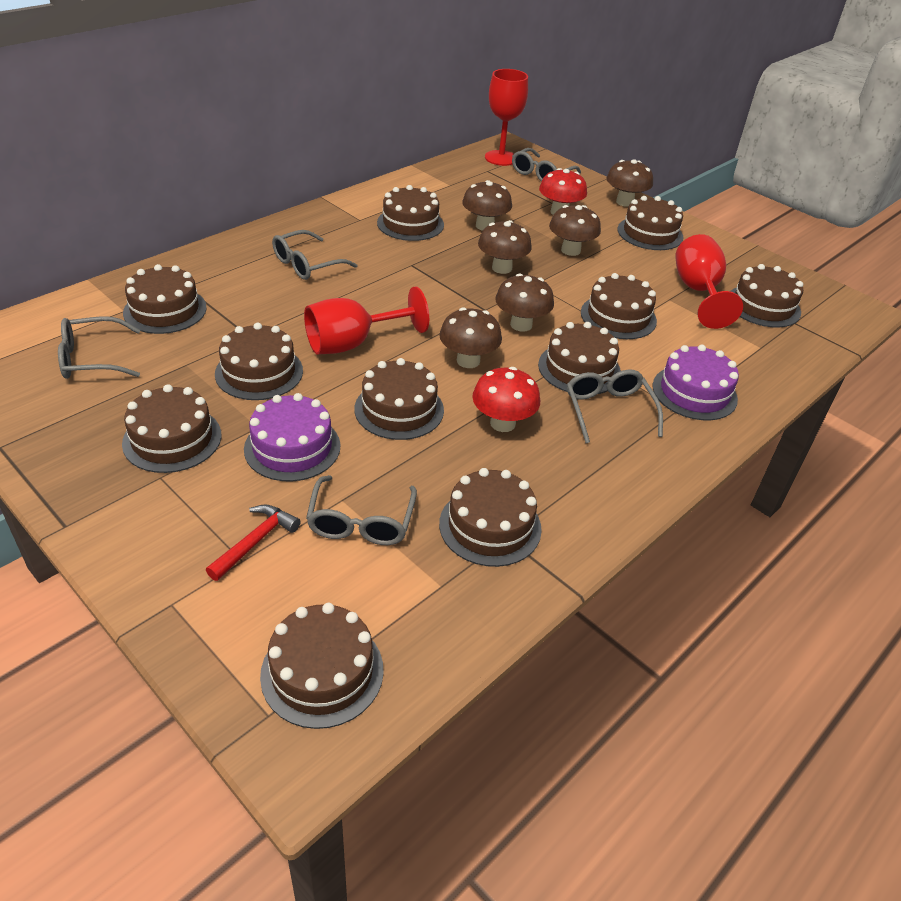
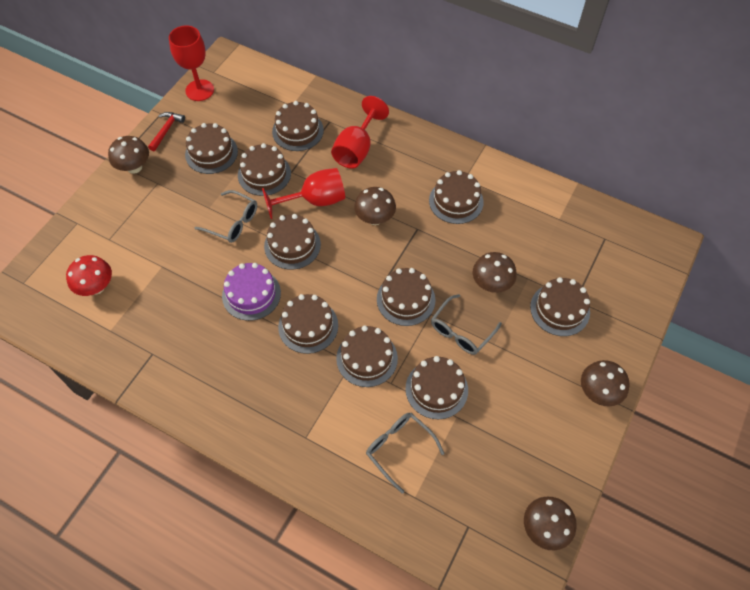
brown cake: 11 -> 10
brown mushroom: 6 -> 5
grey glasses: 5 -> 3
purple cake: 2 -> 1
red mushroom: 2 -> 1

